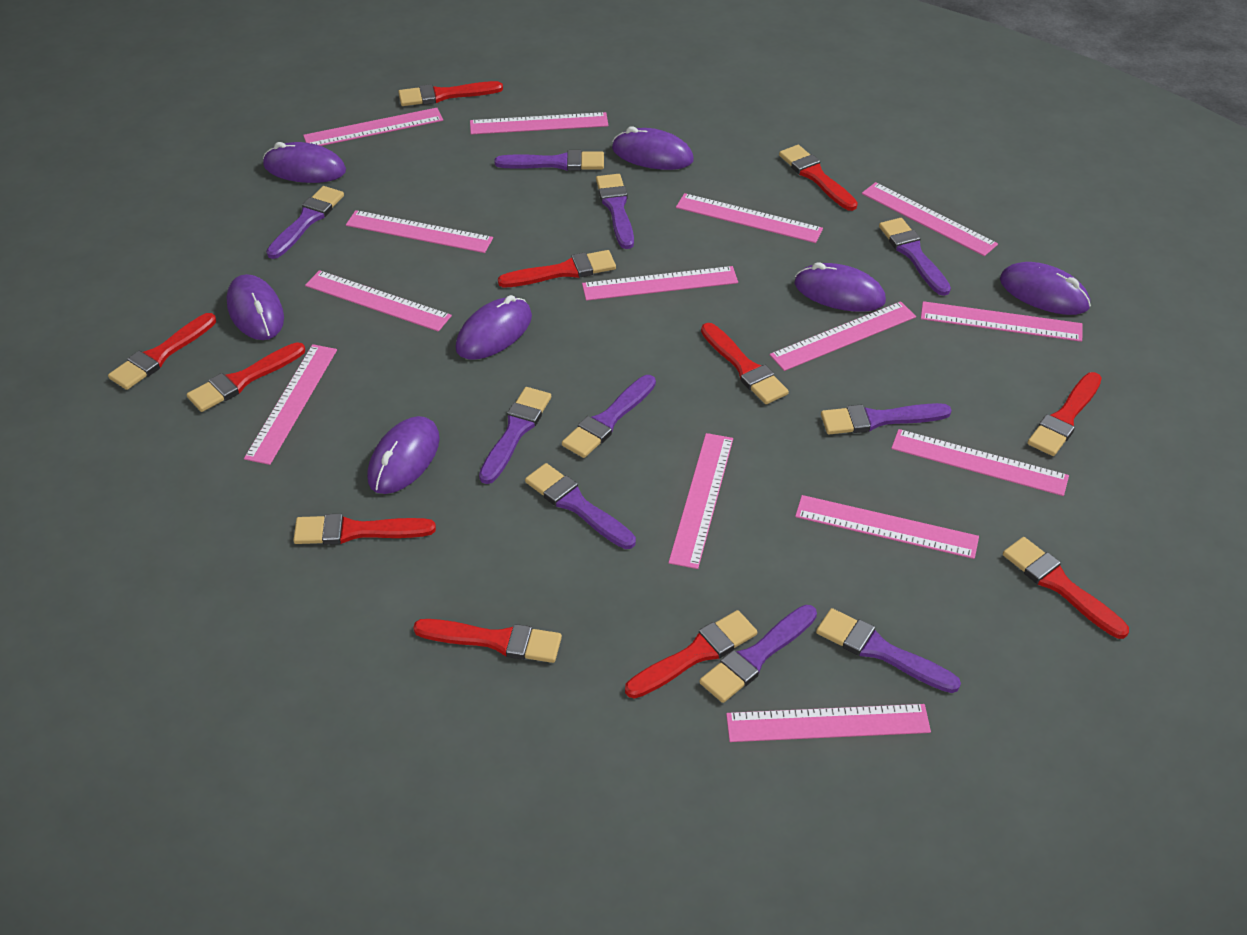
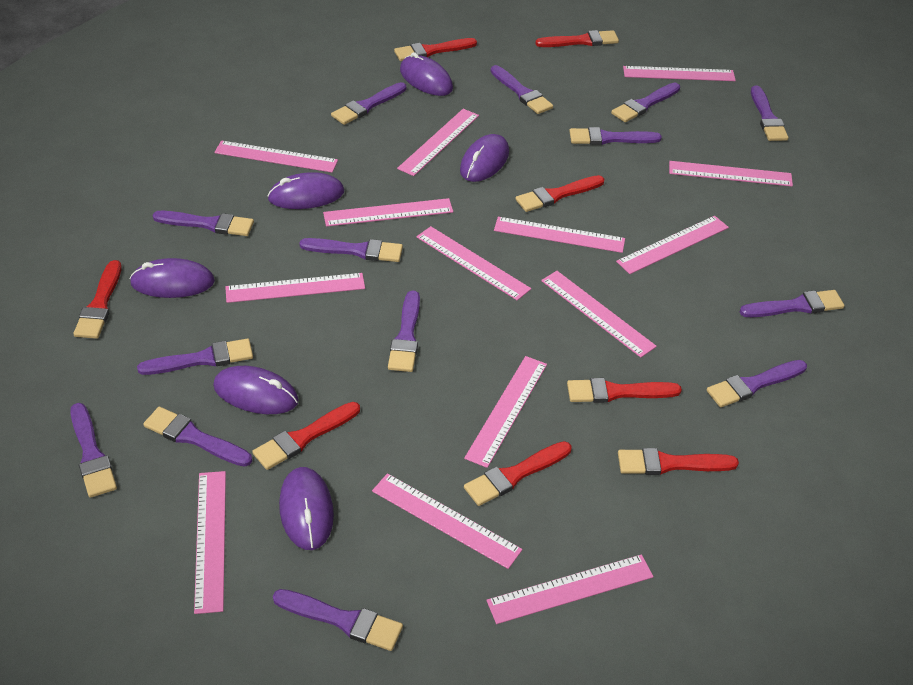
purple brush: 10 -> 14
purple mouse: 7 -> 6
red brush: 11 -> 8

